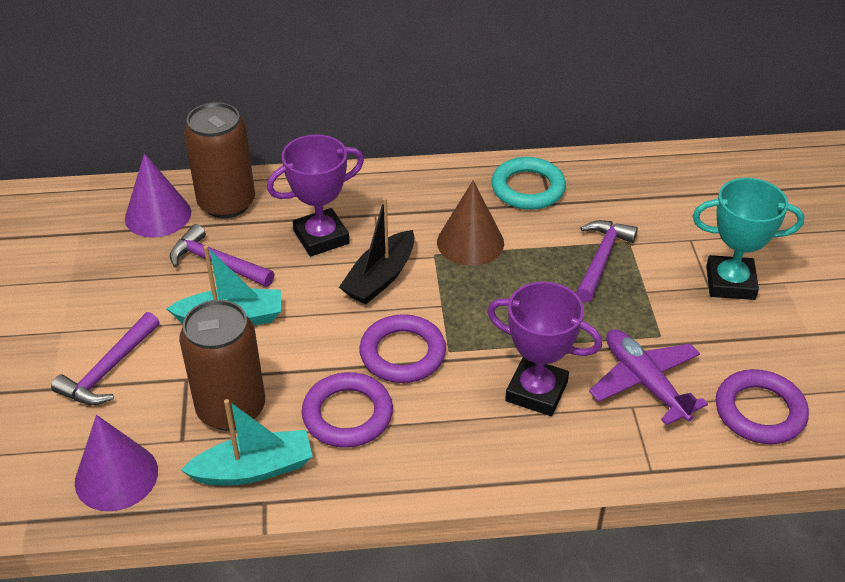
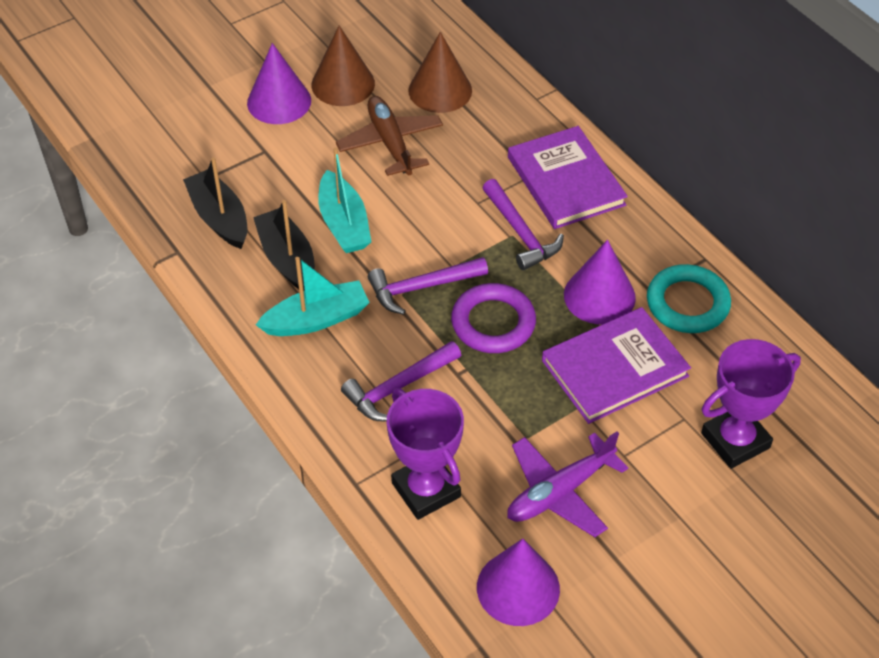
black boat: 1 -> 2
brown can: 2 -> 0
brown cone: 1 -> 2
brown plane: 0 -> 1
purple book: 0 -> 2
purple cone: 2 -> 3
purple ring: 3 -> 1
turquoise trophy: 1 -> 0

